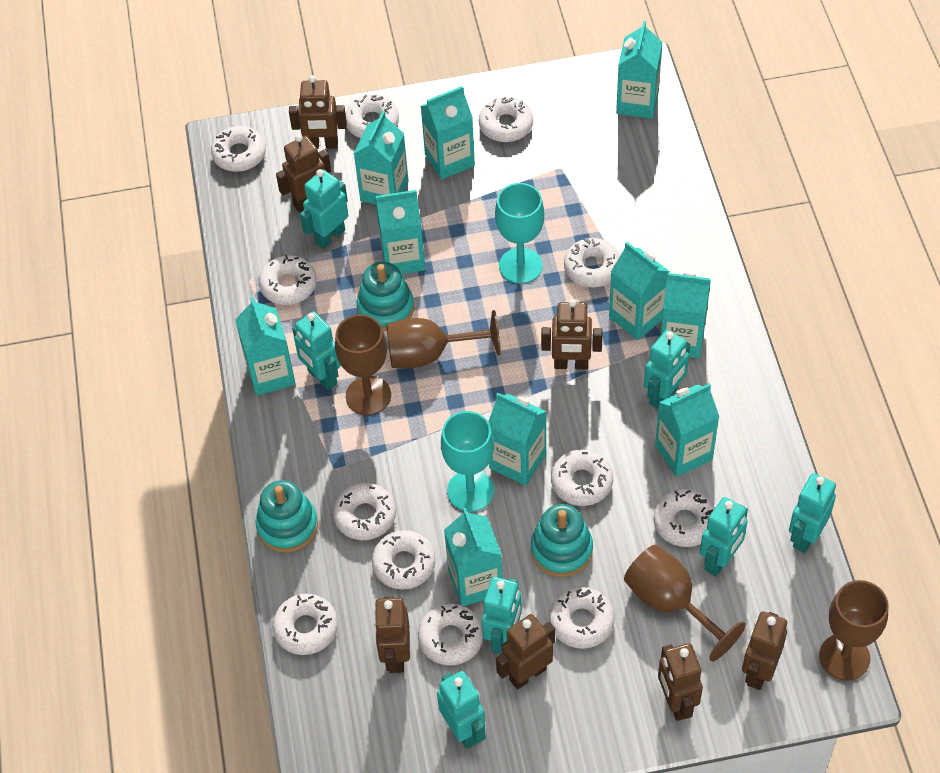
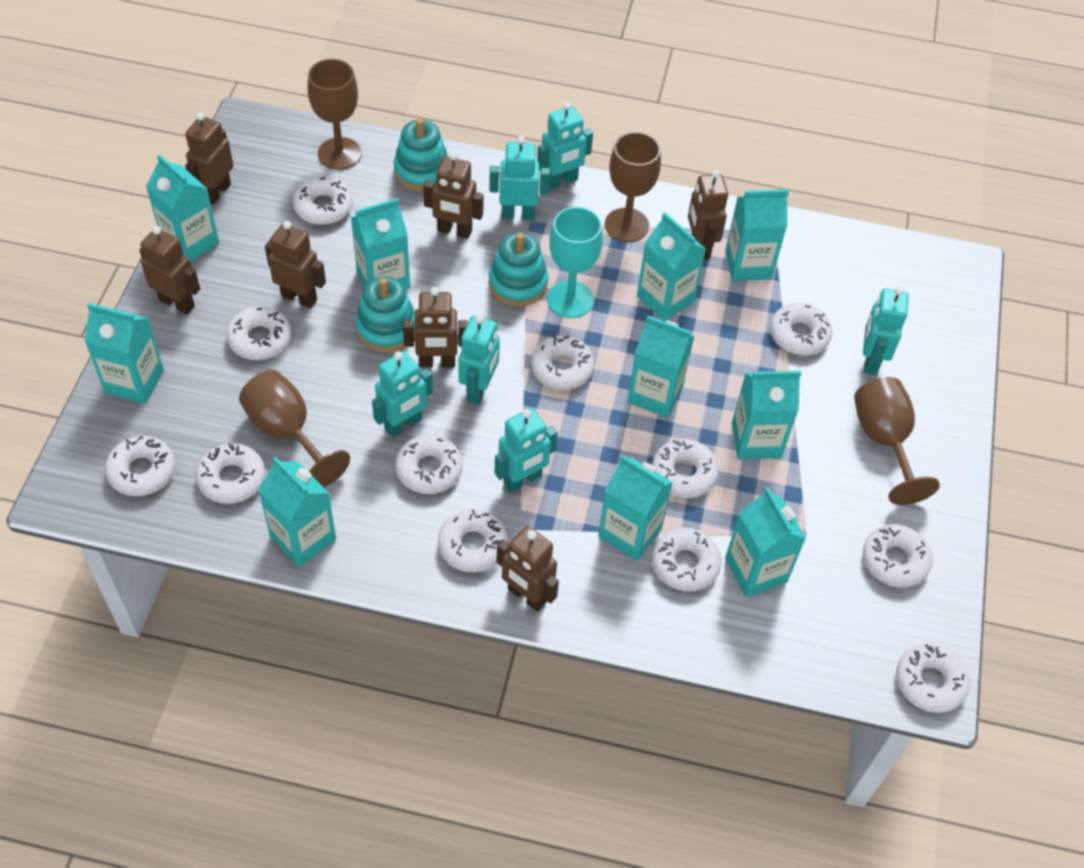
turquoise goblet: 2 -> 1
turquoise robot: 7 -> 6

